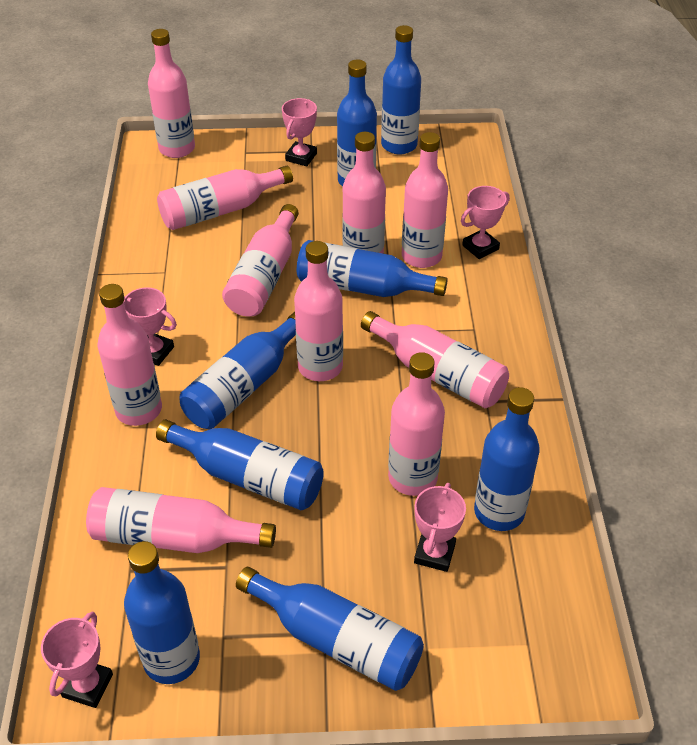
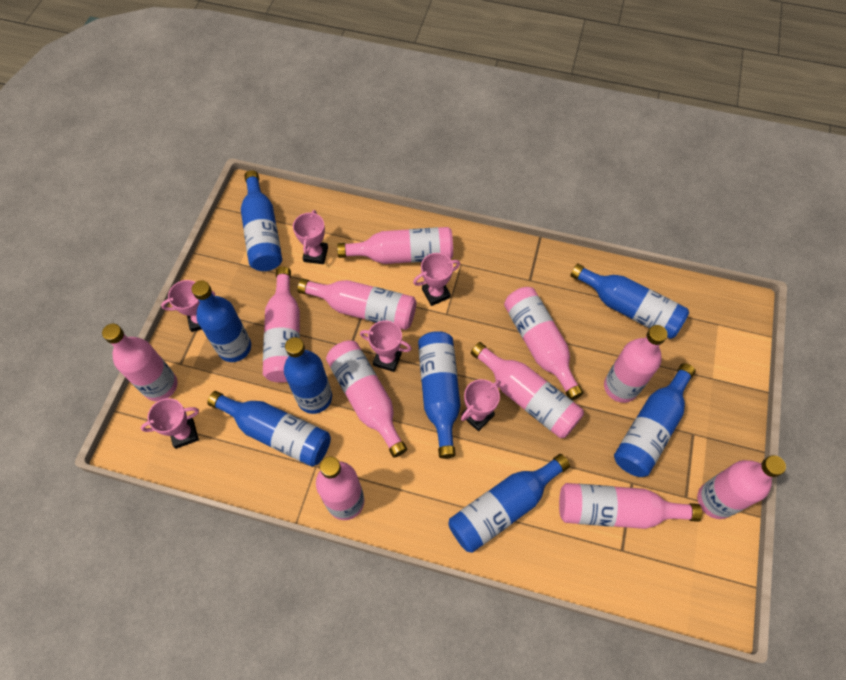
pink bottle: 10 -> 11
pink trophy: 5 -> 6

